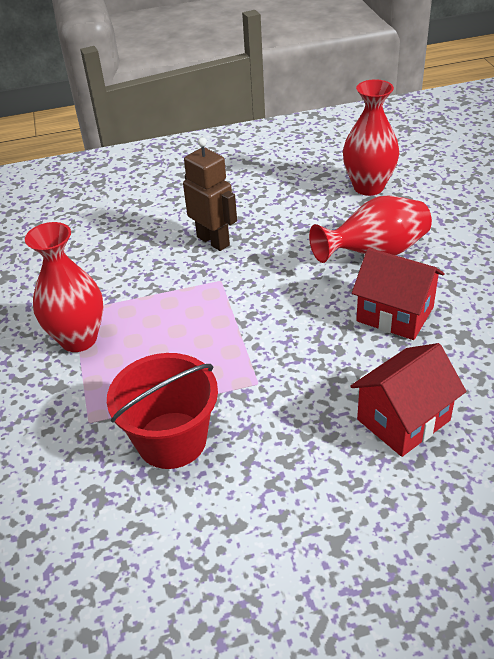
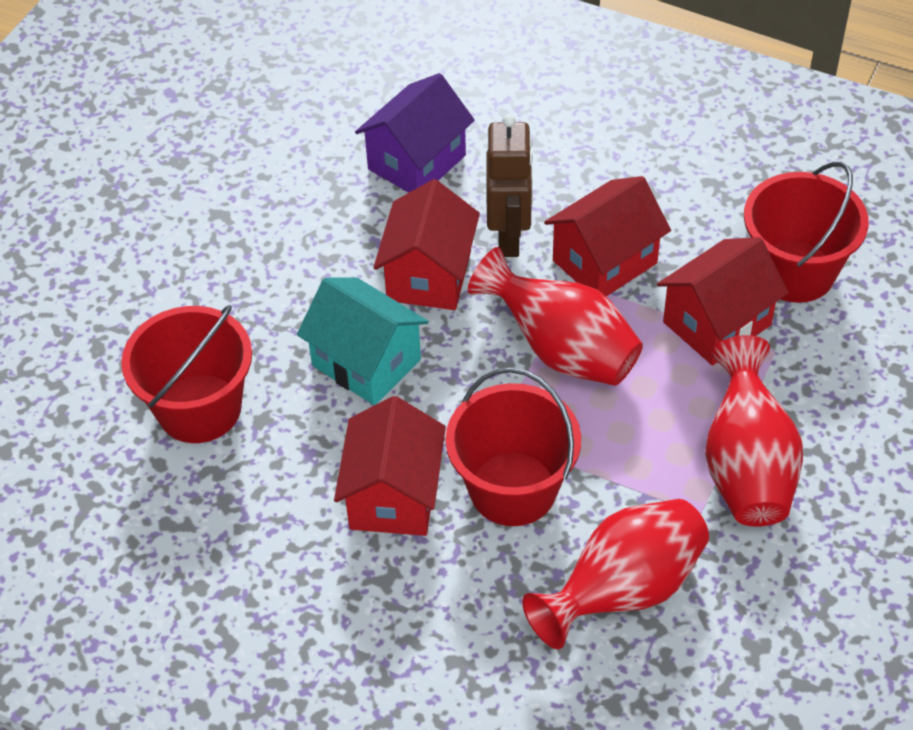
purple house: 0 -> 1
red bucket: 1 -> 3
red house: 2 -> 4
turquoise house: 0 -> 1

